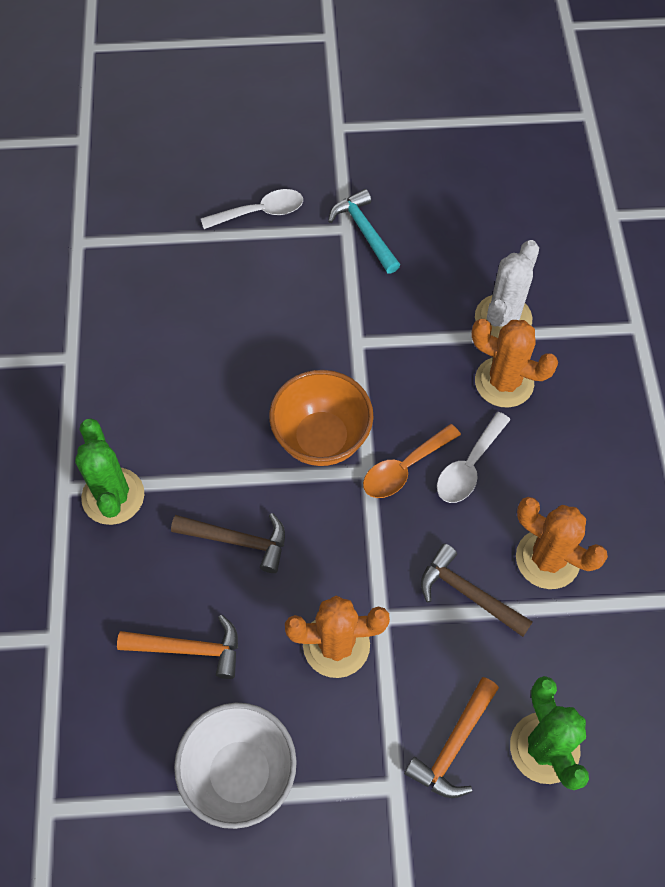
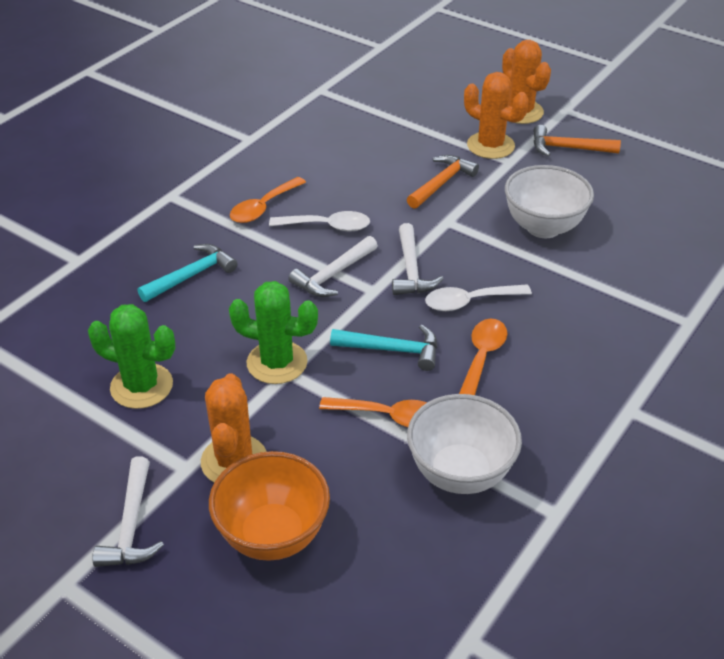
brown hammer: 2 -> 0
orange spoon: 1 -> 3
turquoise hammer: 1 -> 2
white bowl: 1 -> 2
white cactus: 1 -> 0
white hammer: 0 -> 3

